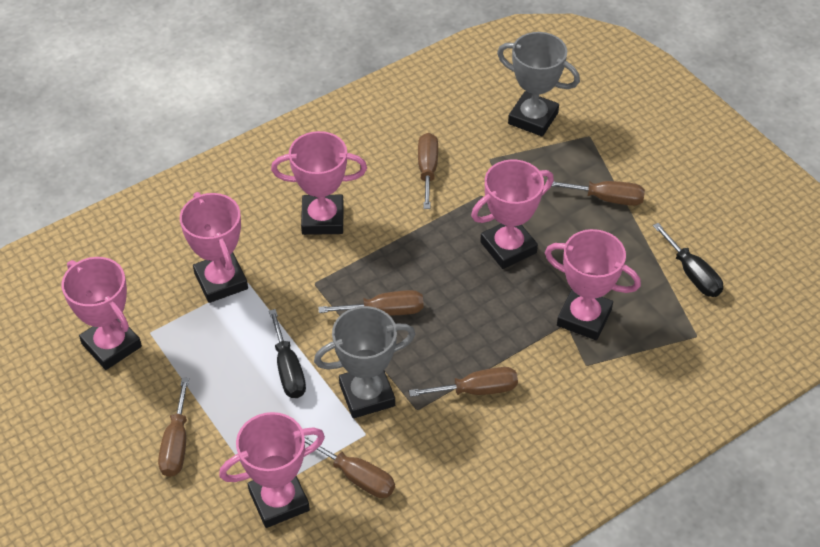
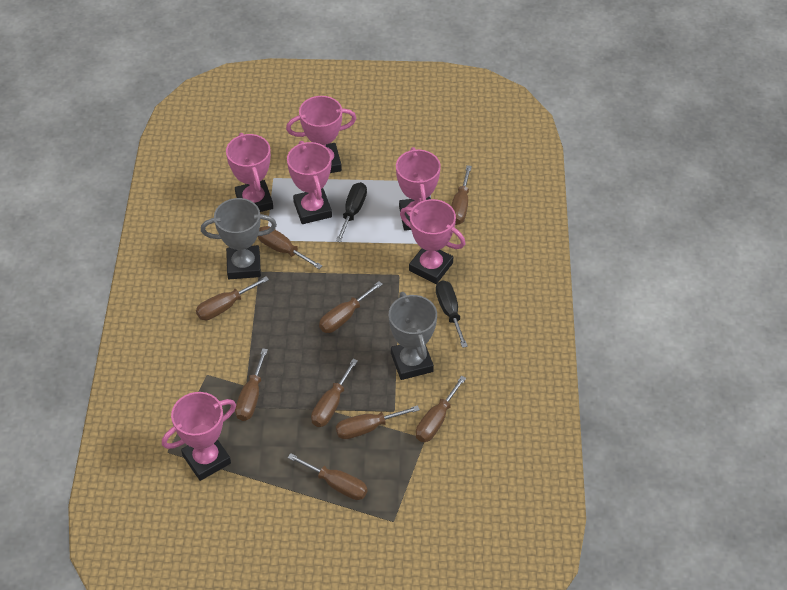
brown screwdriver: 6 -> 9

